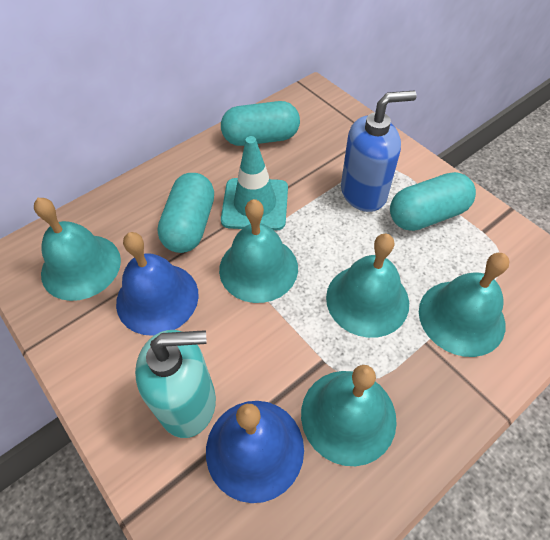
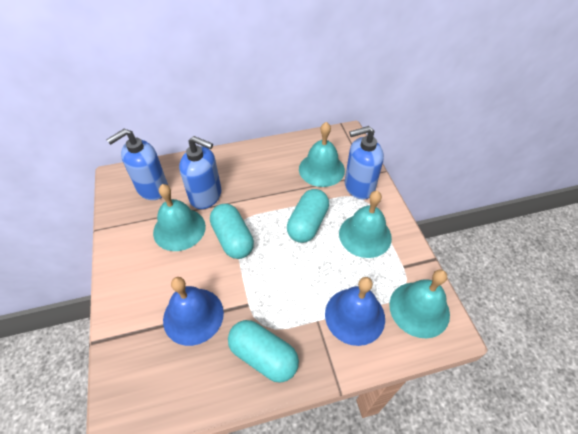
blue soap dispenser: 1 -> 3
turquoise bell: 5 -> 4
turquoise soap dispenser: 1 -> 0
turquoise traffic cone: 1 -> 0

